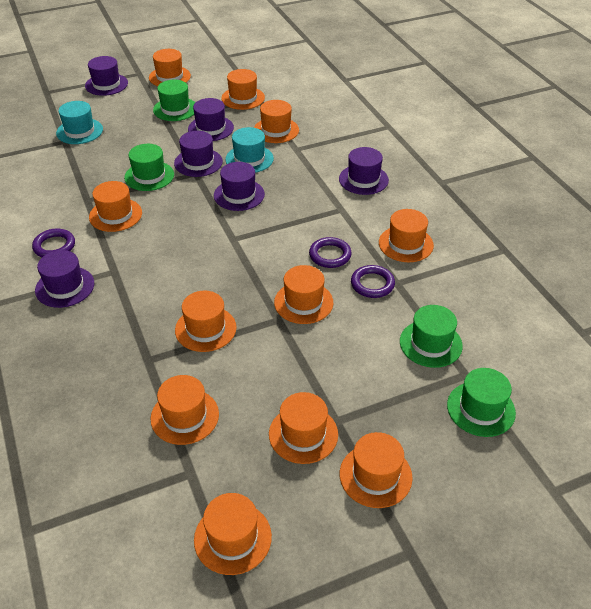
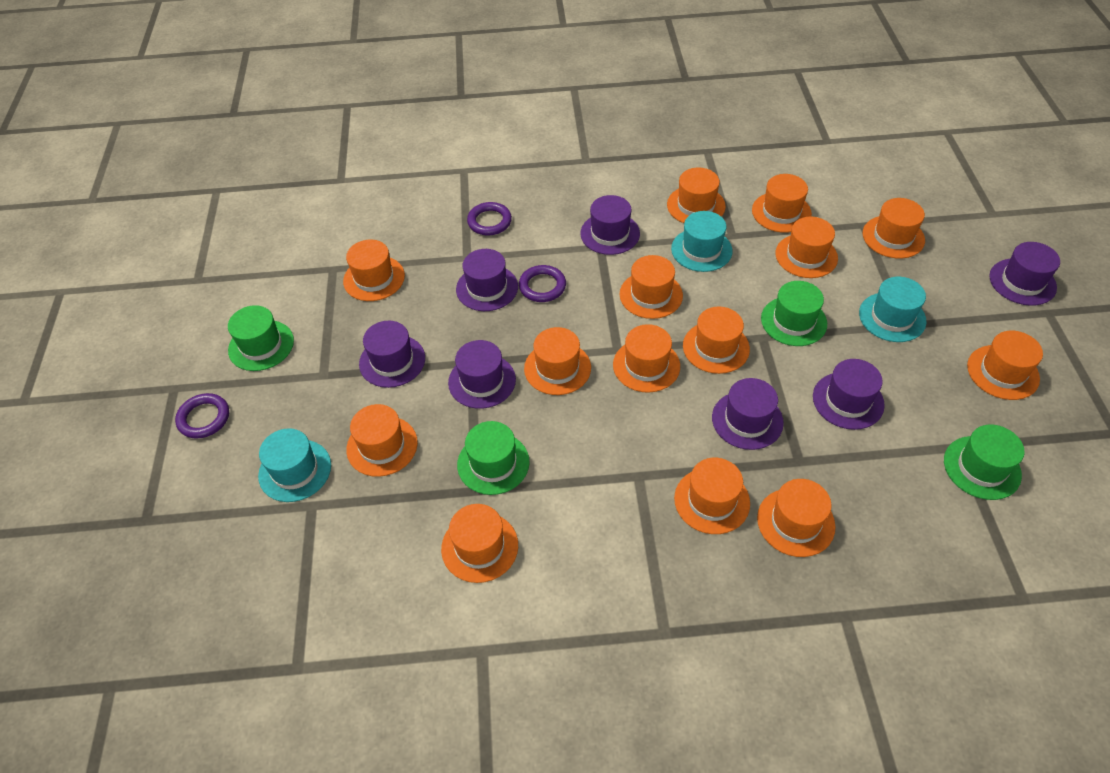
orange hat: 11 -> 14
purple hat: 6 -> 7
turquoise hat: 2 -> 3

